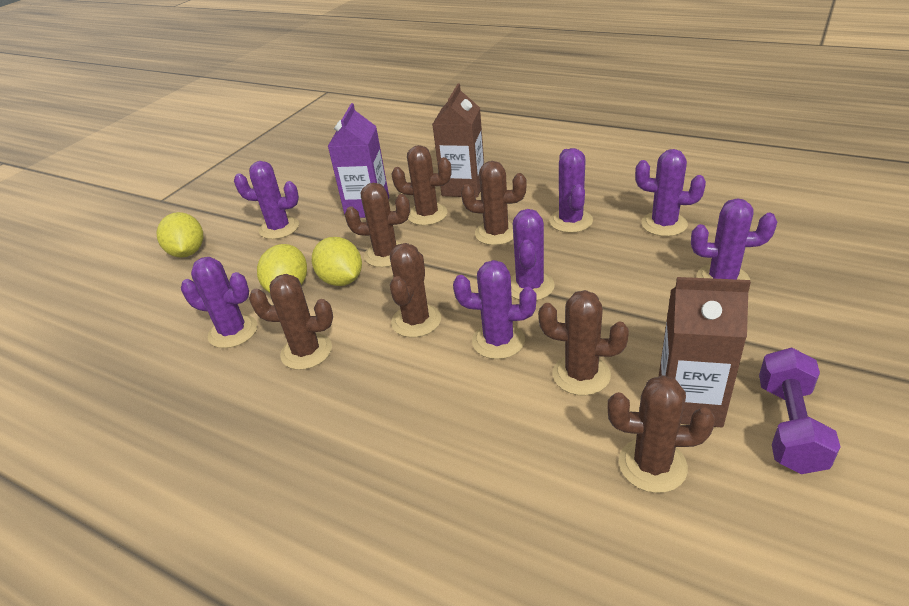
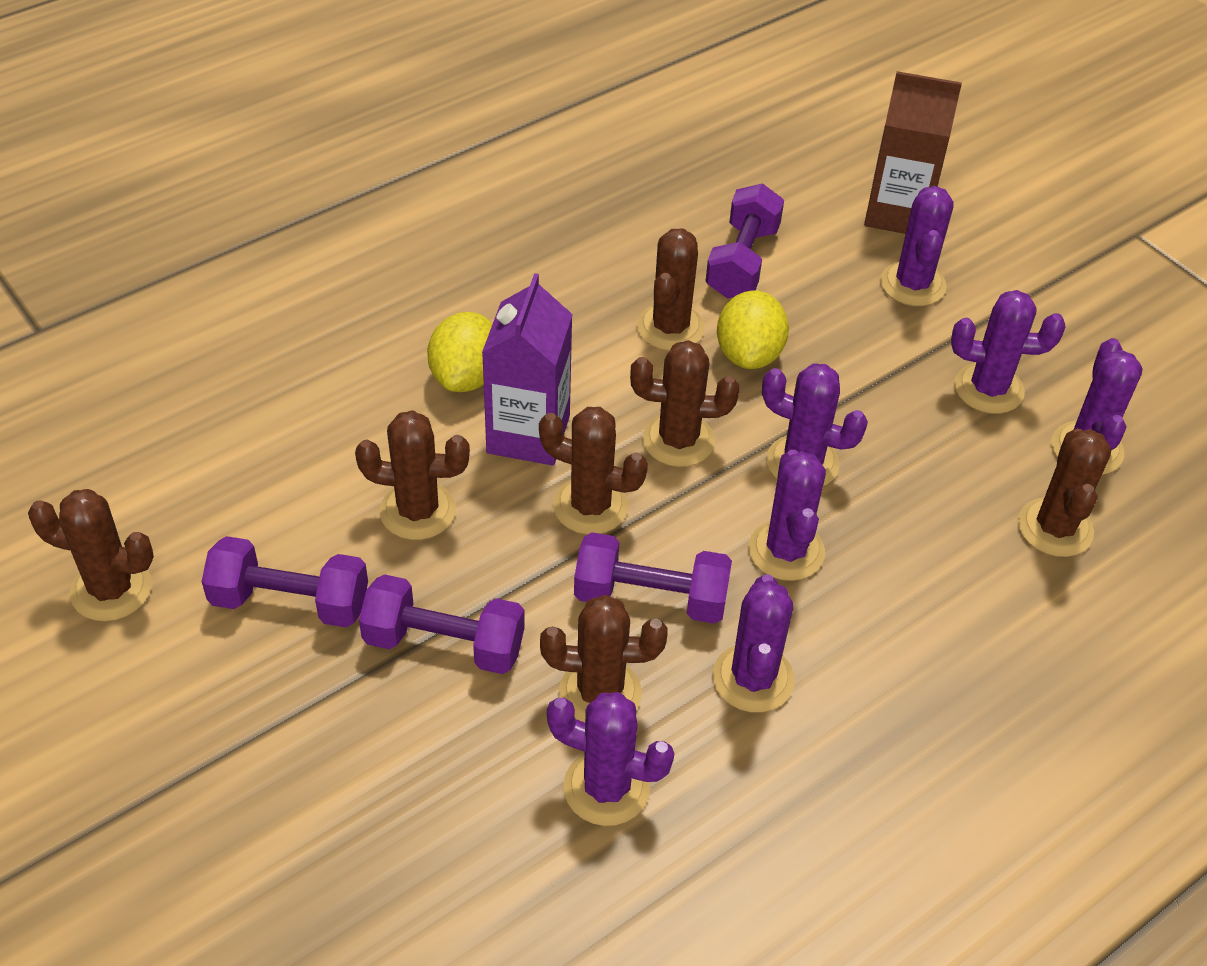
brown carton: 2 -> 1
purple dumbbell: 1 -> 4
yellow lemon: 3 -> 2

